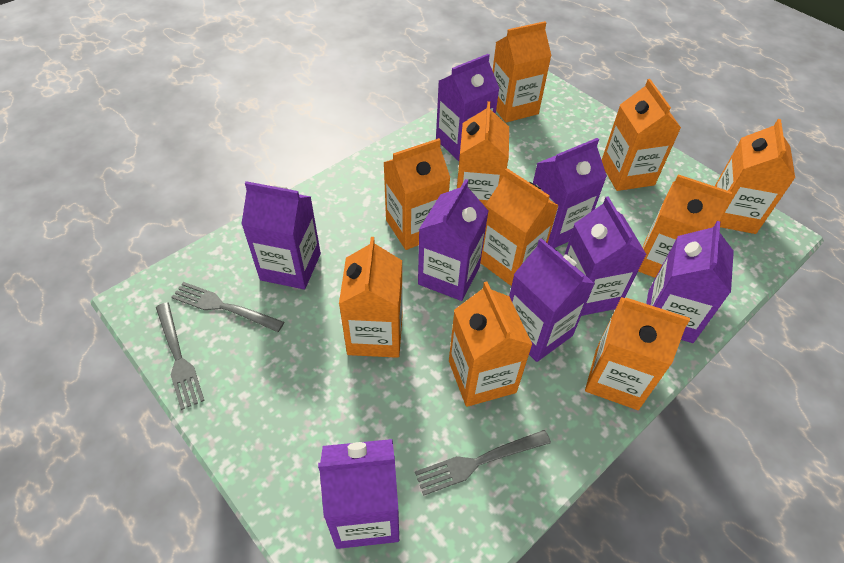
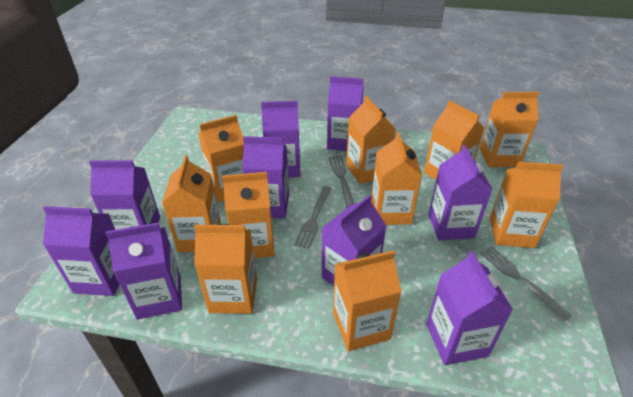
purple carton: 8 -> 9

